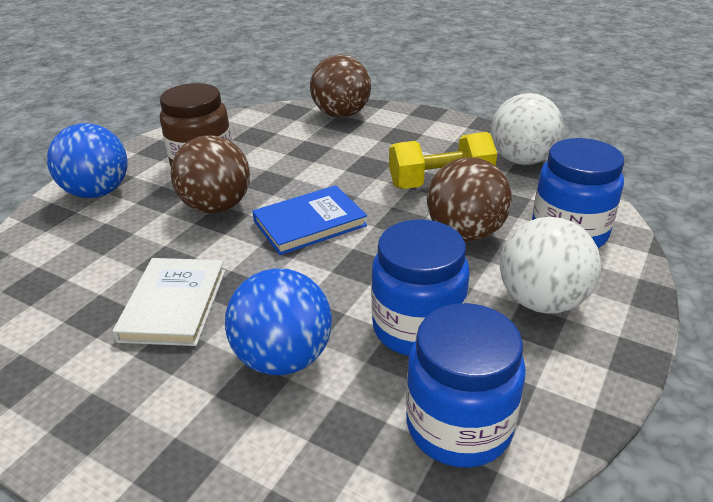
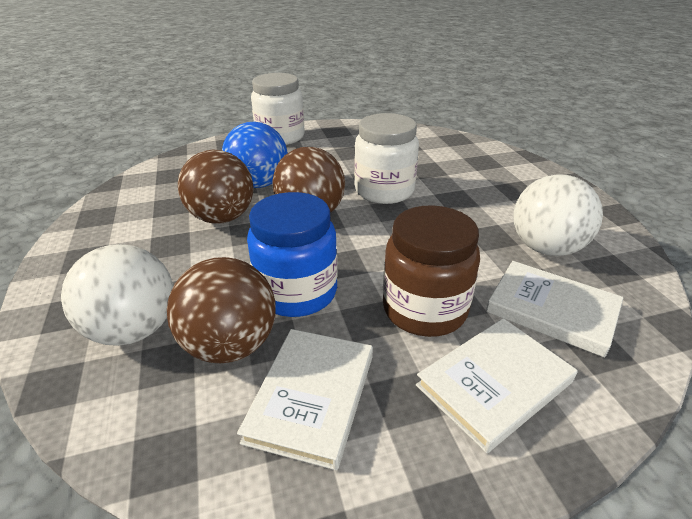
blue ball: 2 -> 1
blue book: 1 -> 0
blue jar: 3 -> 1
white book: 1 -> 3
white jar: 0 -> 2
yellow dumbbell: 1 -> 0

